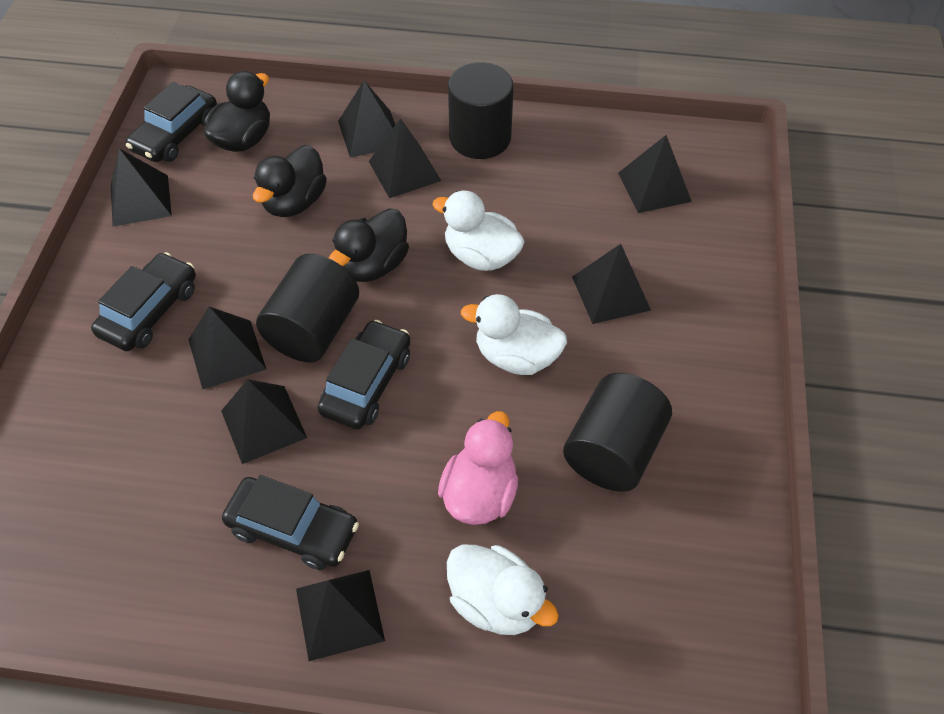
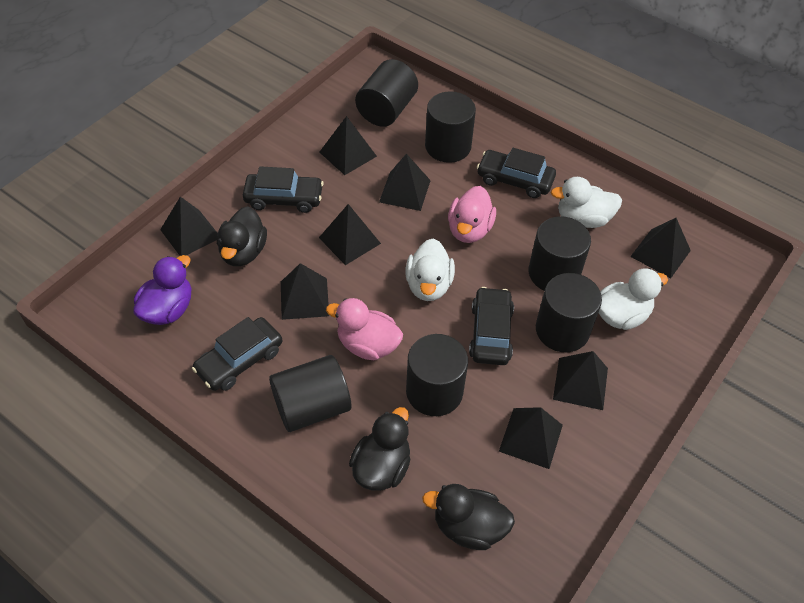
black cylinder: 3 -> 6
pink duck: 1 -> 2
purple duck: 0 -> 1

